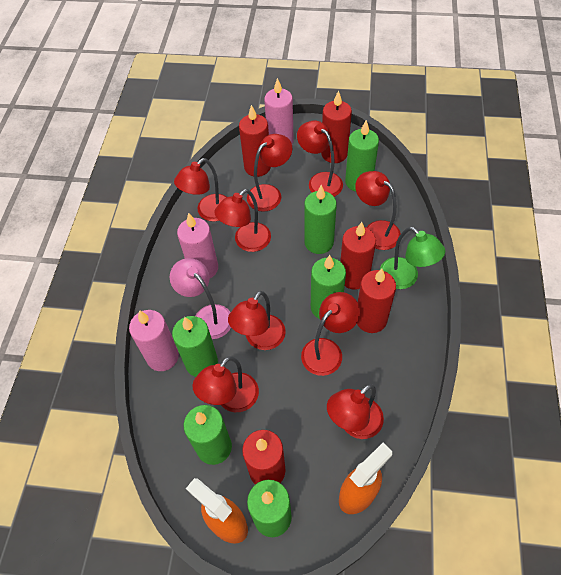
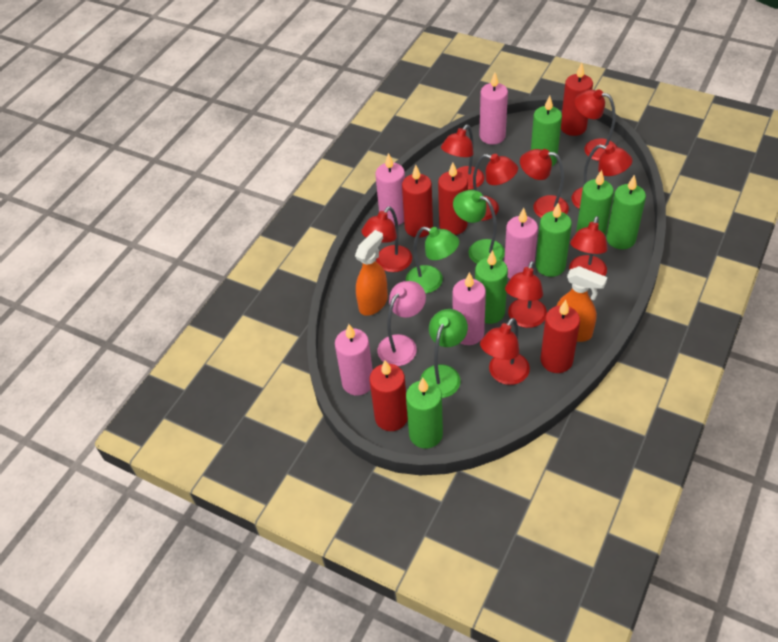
green lamp: 1 -> 3
pink candle: 3 -> 5

